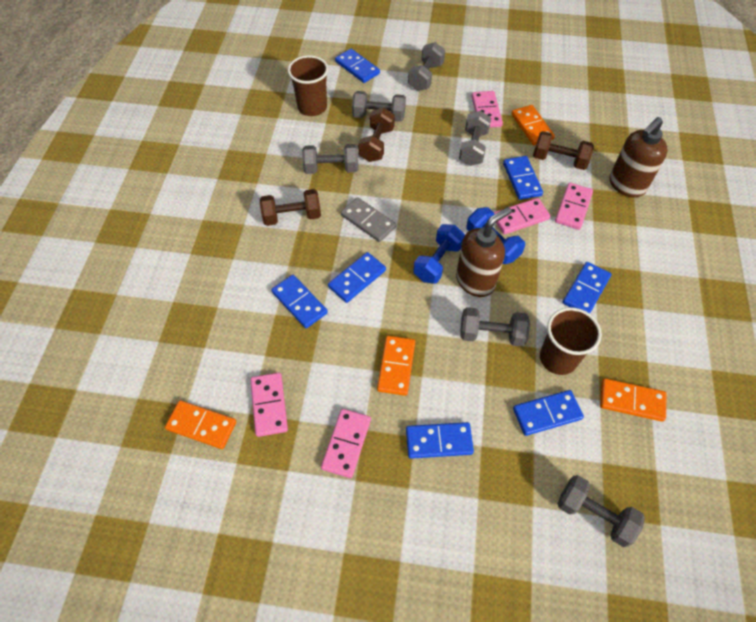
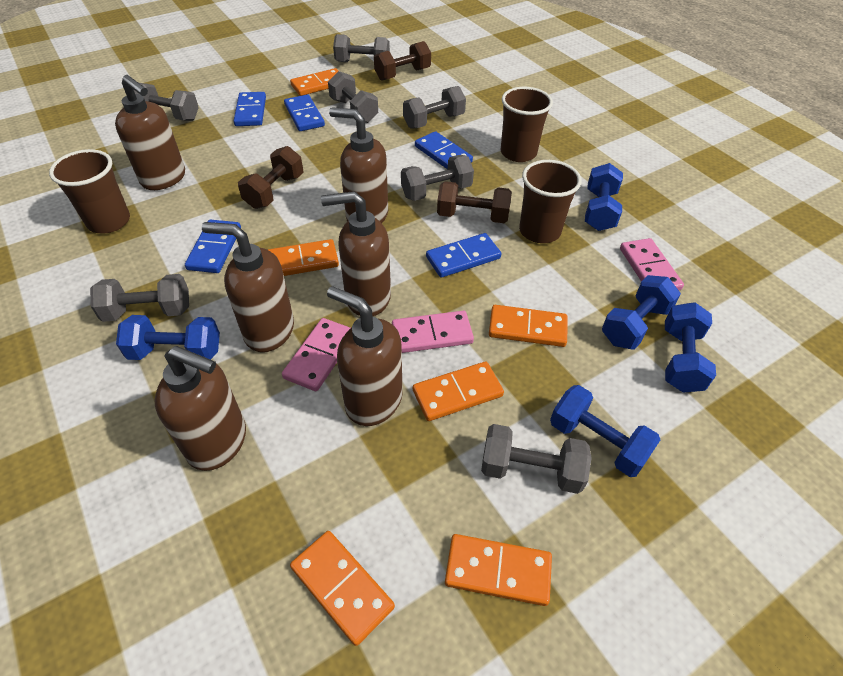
blue domino: 7 -> 5
blue dumbbell: 2 -> 5
brown cup: 2 -> 3
brown soap dispenser: 2 -> 6
grey domino: 1 -> 0
grey dumbbell: 6 -> 7
orange domino: 4 -> 6
pink domino: 5 -> 3

